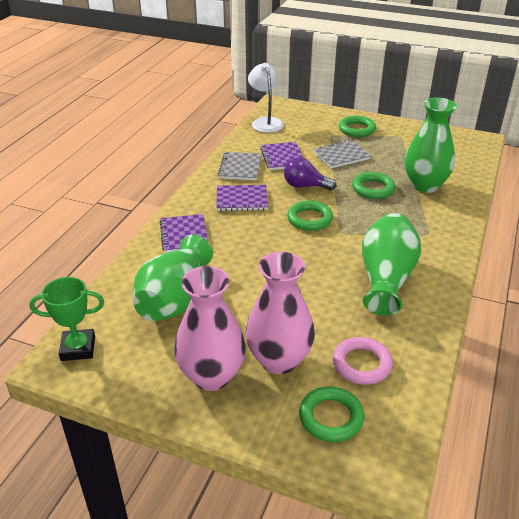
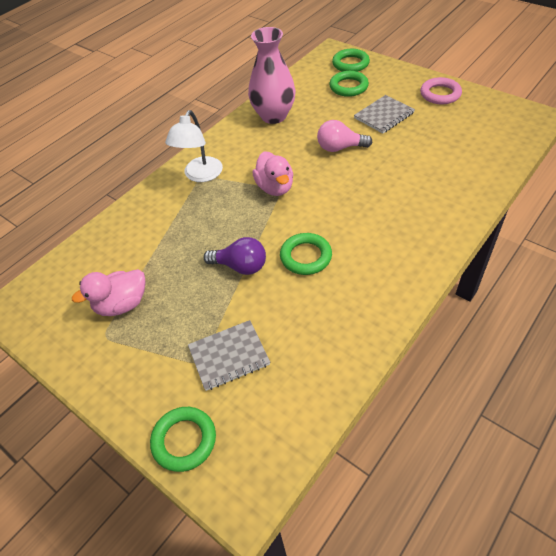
green trophy: 1 -> 0
green vase: 3 -> 0
pink duck: 0 -> 2
pink light bulb: 0 -> 1
pink vase: 2 -> 1
purple notebook: 3 -> 0

